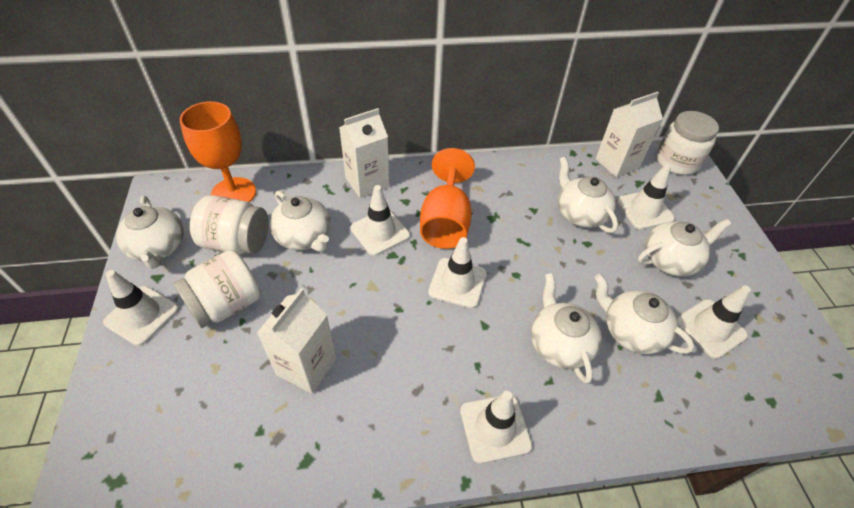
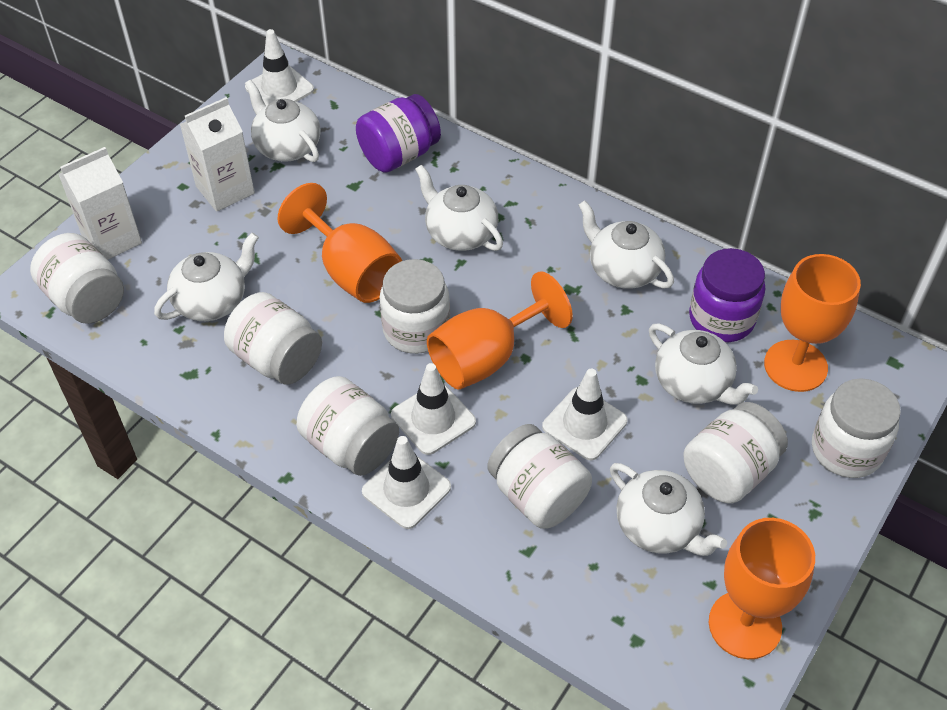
orange goblet: 2 -> 4
purple jar: 0 -> 2
white carton: 3 -> 2
white jar: 3 -> 7
white traffic cone: 6 -> 4

